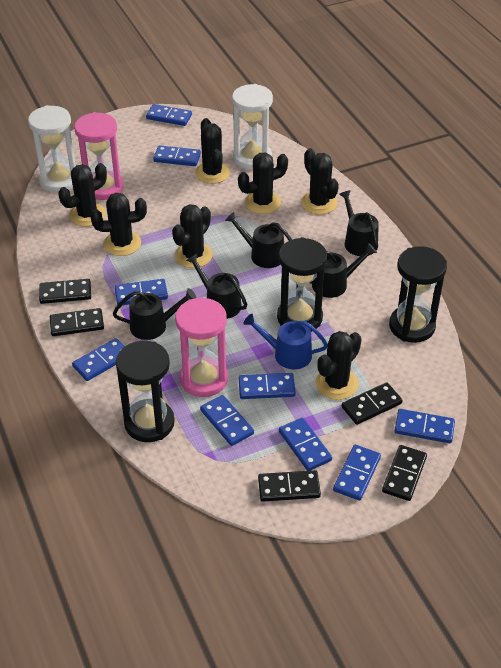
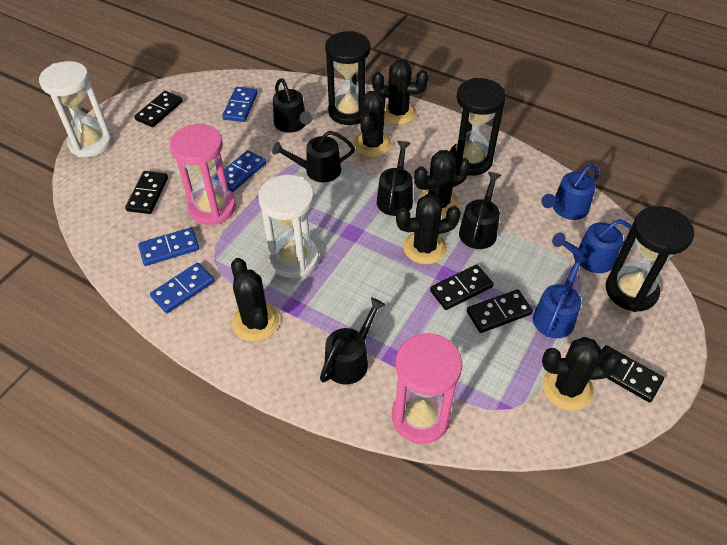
black cactus: 7 -> 6
blue domino: 9 -> 4
blue watering can: 1 -> 3

